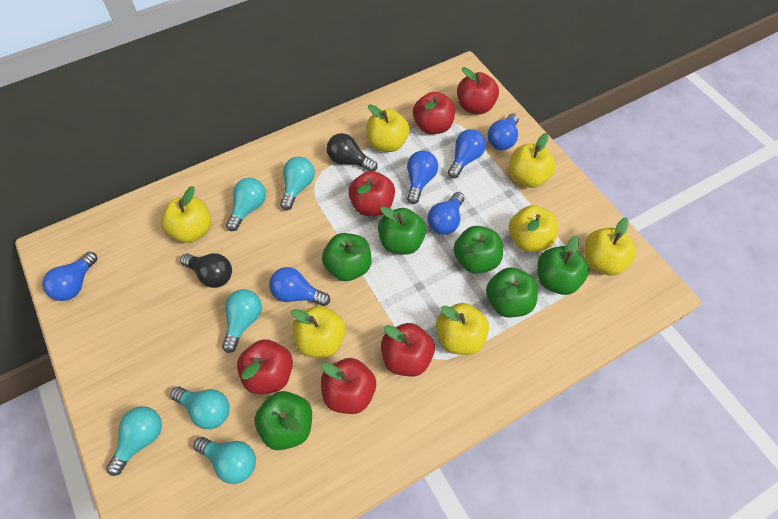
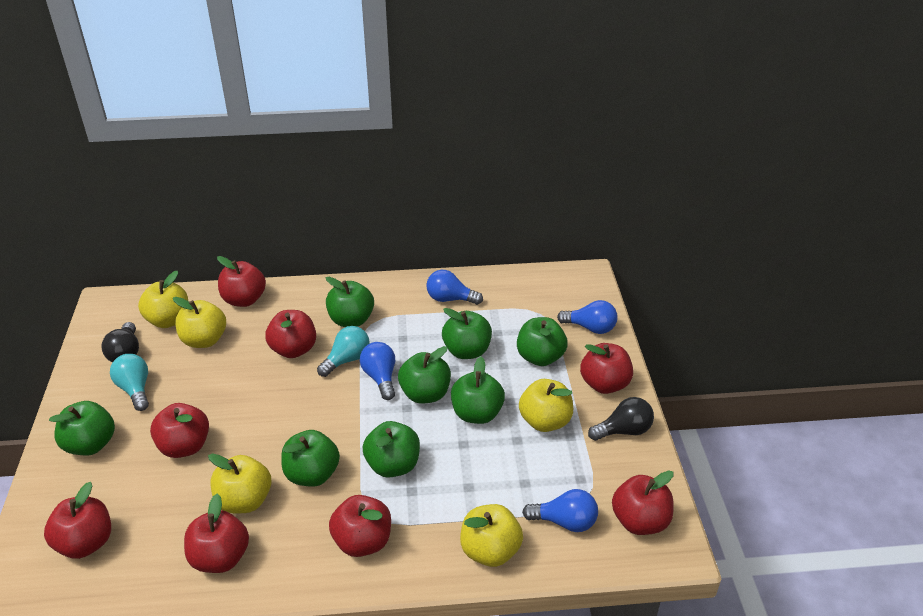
blue light bulb: 6 -> 4
green apple: 6 -> 8
red apple: 6 -> 8
turquoise light bulb: 6 -> 2
yellow apple: 7 -> 5

